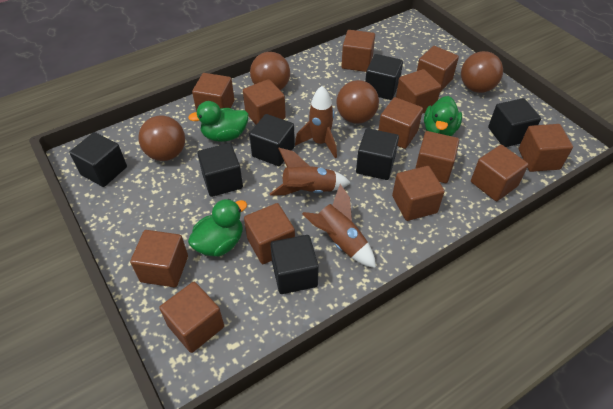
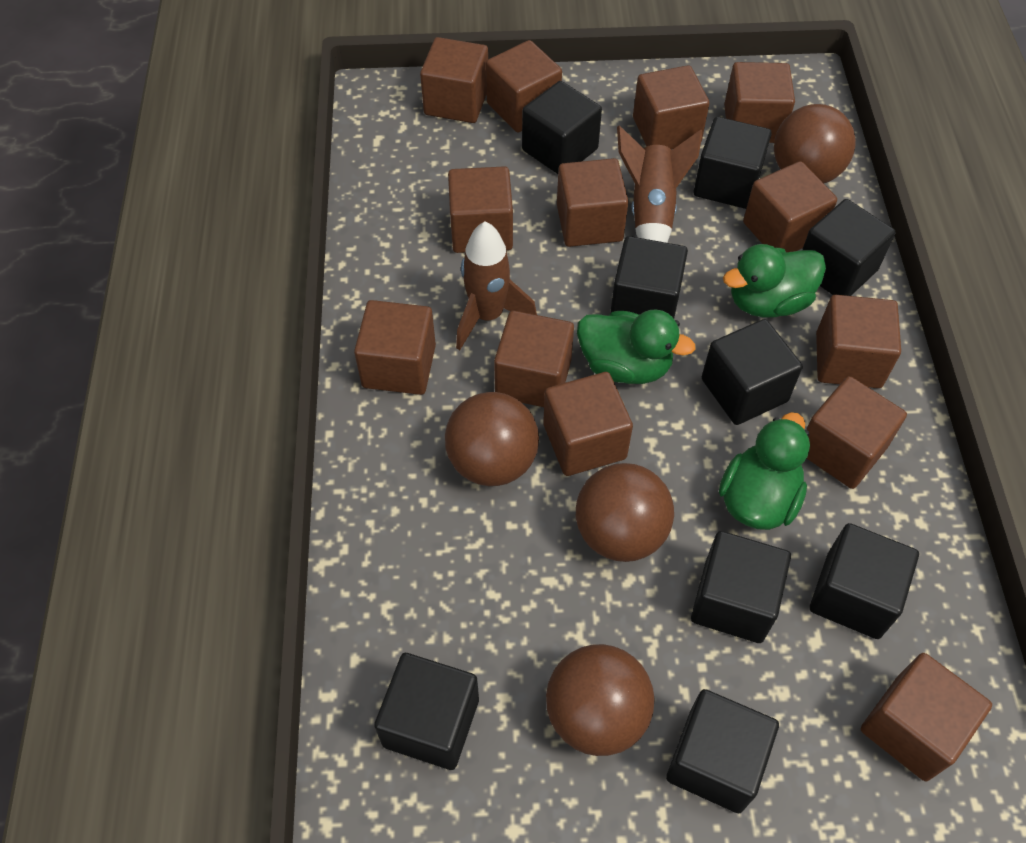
black cube: 7 -> 9
brown rocket: 3 -> 2

